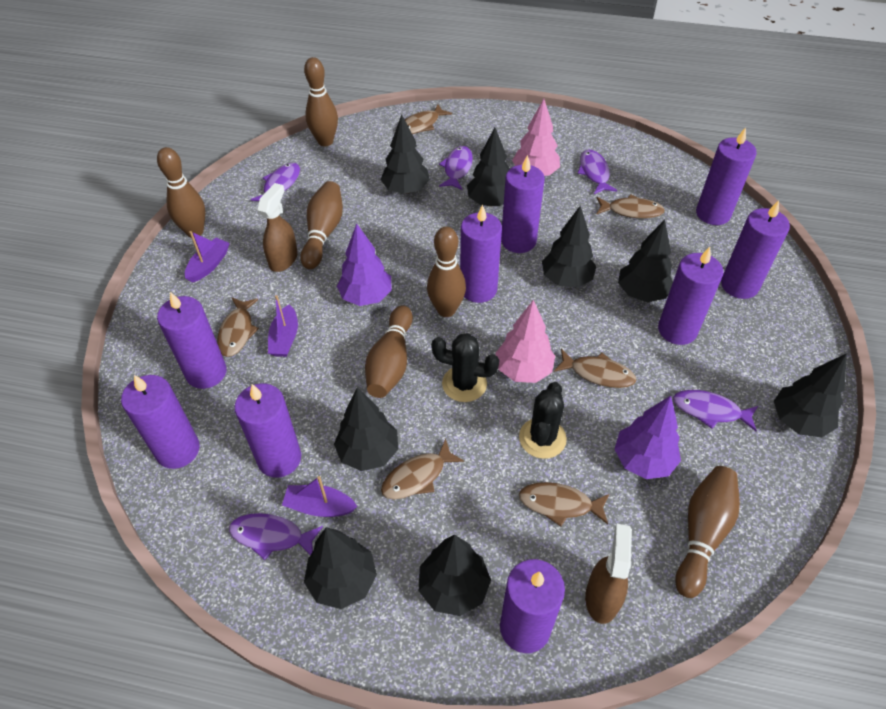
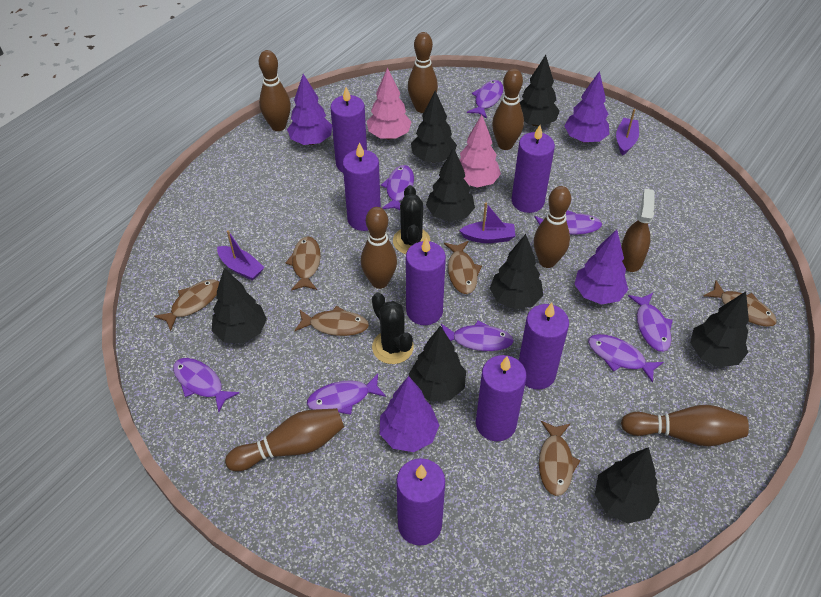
brown bowling pin: 6 -> 7
brown spray bottle: 2 -> 1
purple candle: 9 -> 7
purple fish: 5 -> 8
purple tree: 2 -> 4

